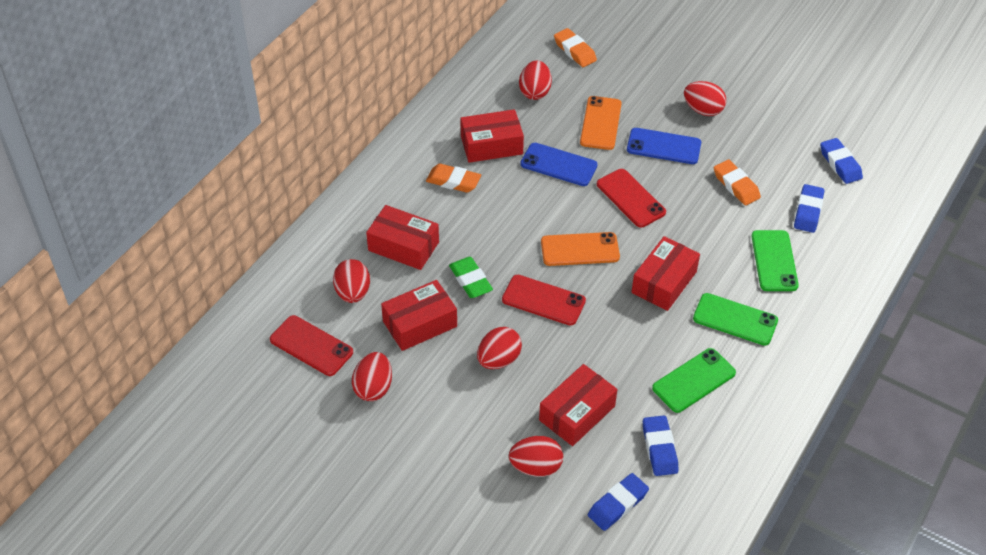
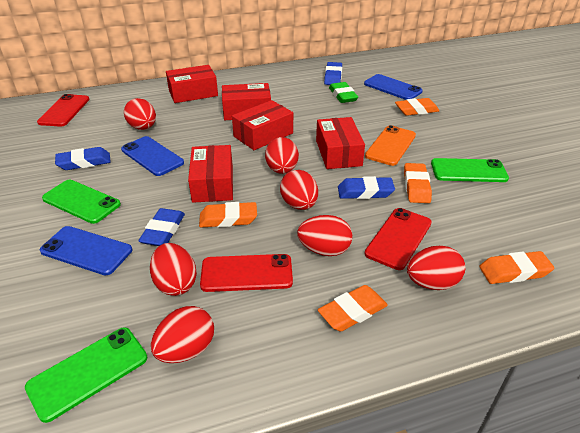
blue phone: 2 -> 3
orange eraser: 3 -> 5
orange phone: 2 -> 1
red egg: 6 -> 7

